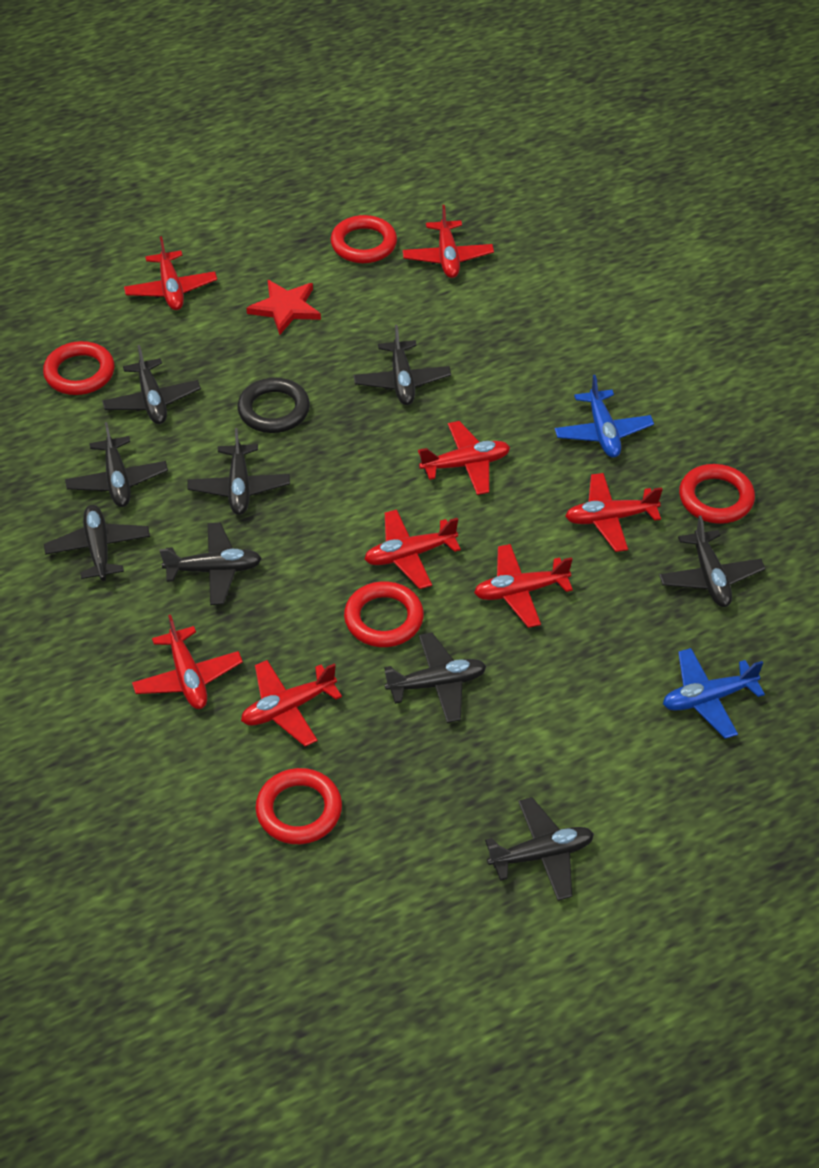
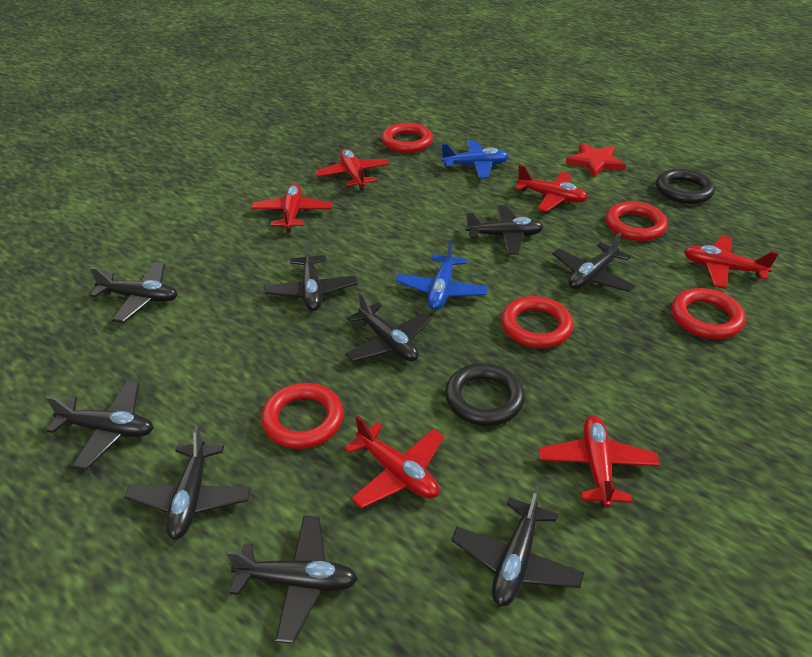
black ring: 1 -> 2
red plane: 8 -> 6

